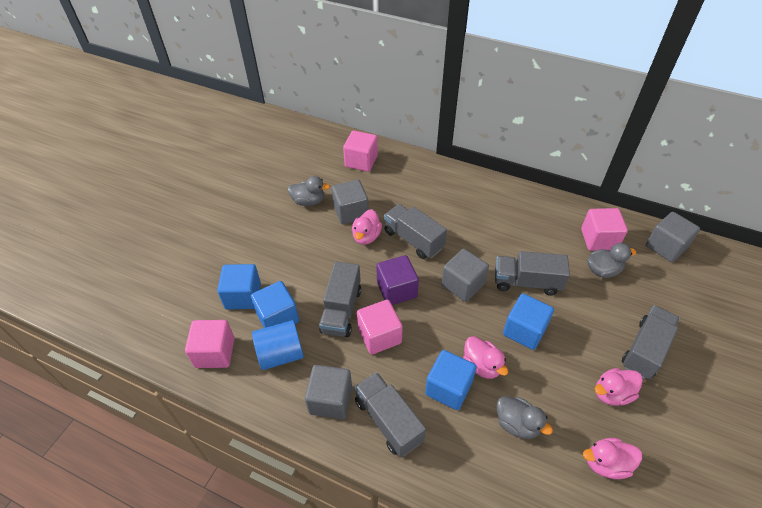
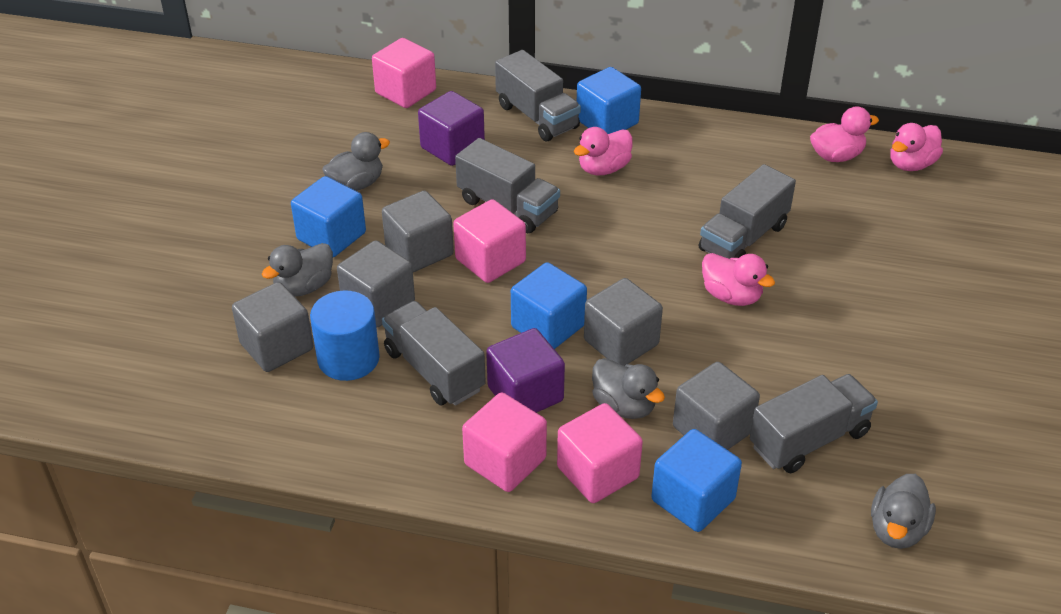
grey cube: 4 -> 5
grey duck: 3 -> 4
purple cube: 1 -> 2

